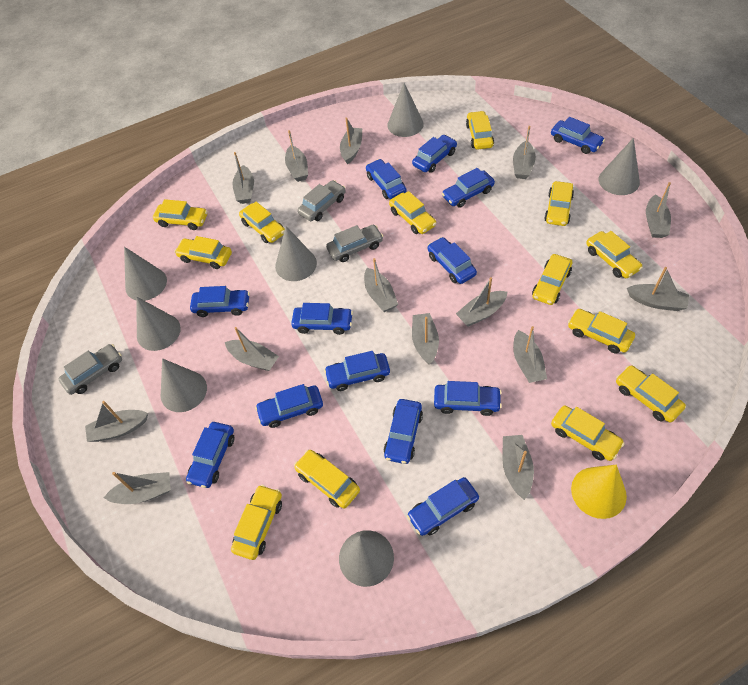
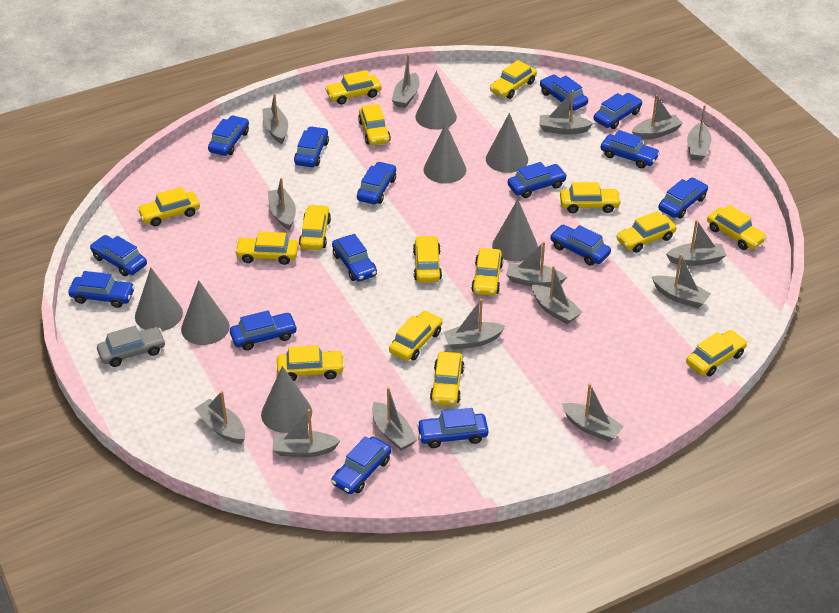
blue car: 13 -> 15
grey boat: 14 -> 15
grey car: 3 -> 1
yellow car: 13 -> 15
yellow cone: 1 -> 0

